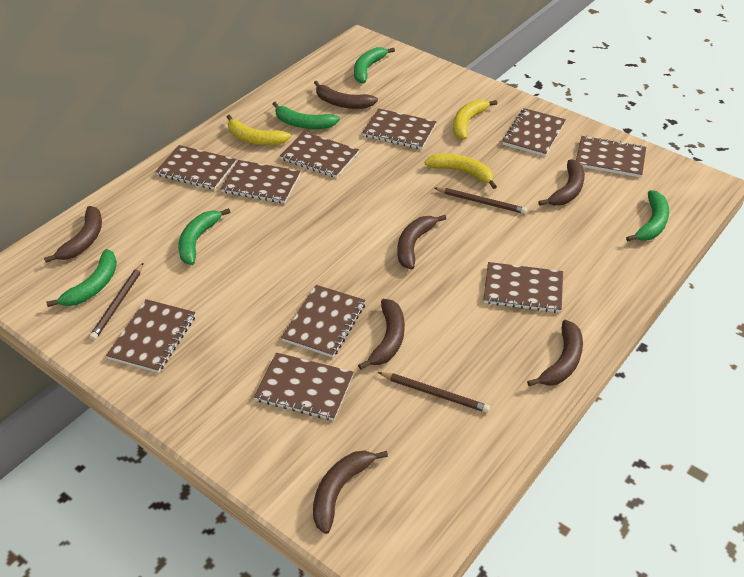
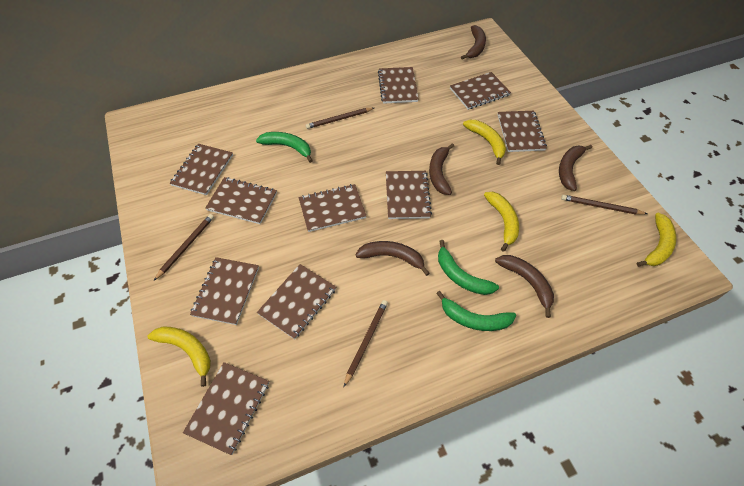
brown banana: 7 -> 5
brown pencil: 3 -> 4
green banana: 5 -> 3
yellow banana: 3 -> 4

